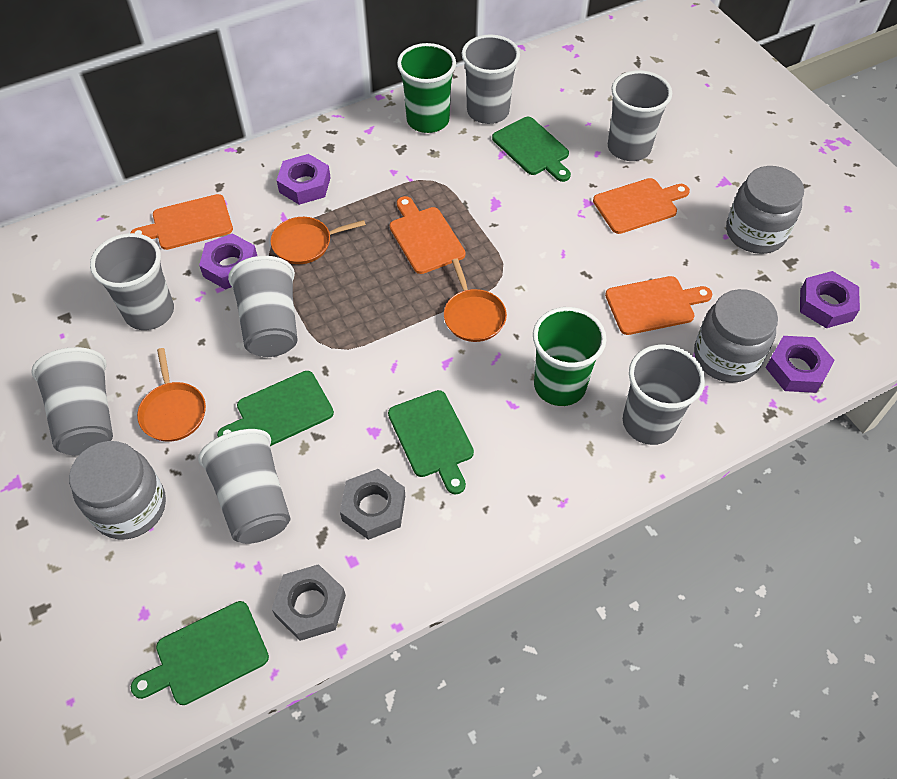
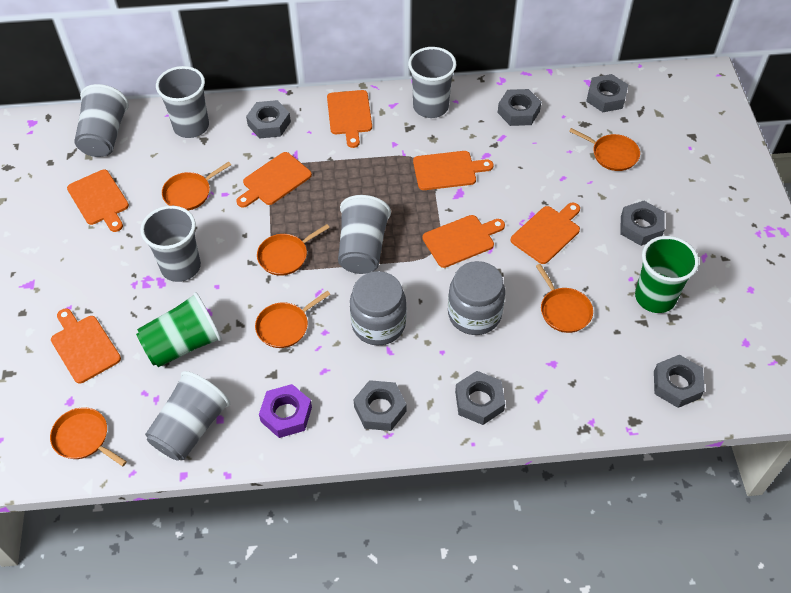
green cutting board: 4 -> 0
grey cup: 7 -> 6
grey jar: 3 -> 2
grey nut: 2 -> 7
orange cutting board: 4 -> 7
orange pan: 3 -> 6
purple nut: 4 -> 1

